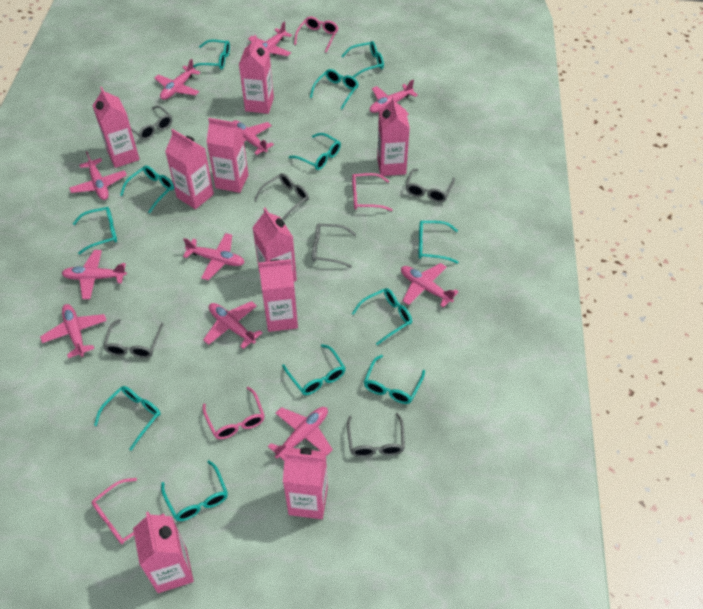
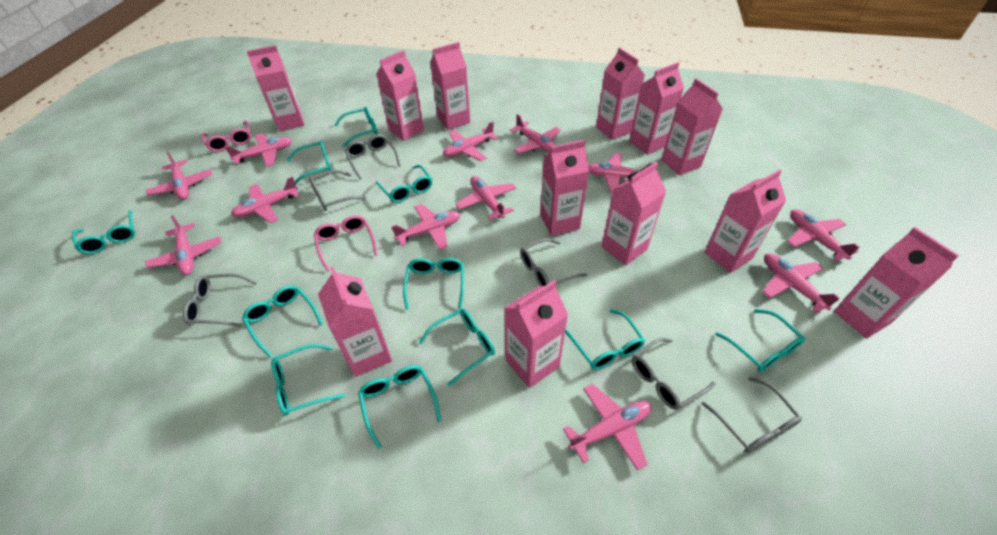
pink carton: 9 -> 12
pink glasses: 4 -> 2
pink plane: 11 -> 12
turquoise glasses: 12 -> 11

